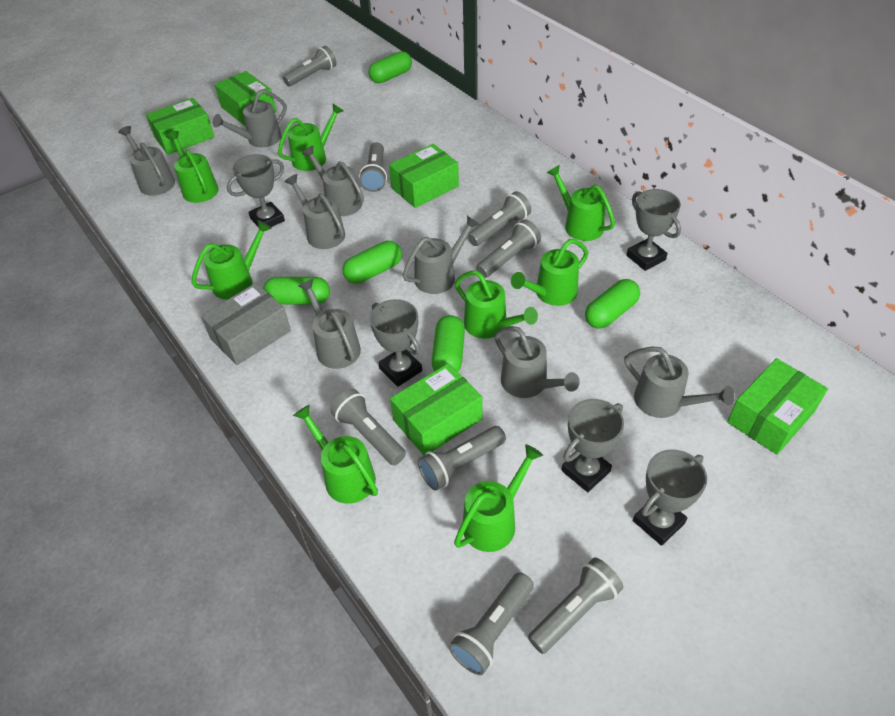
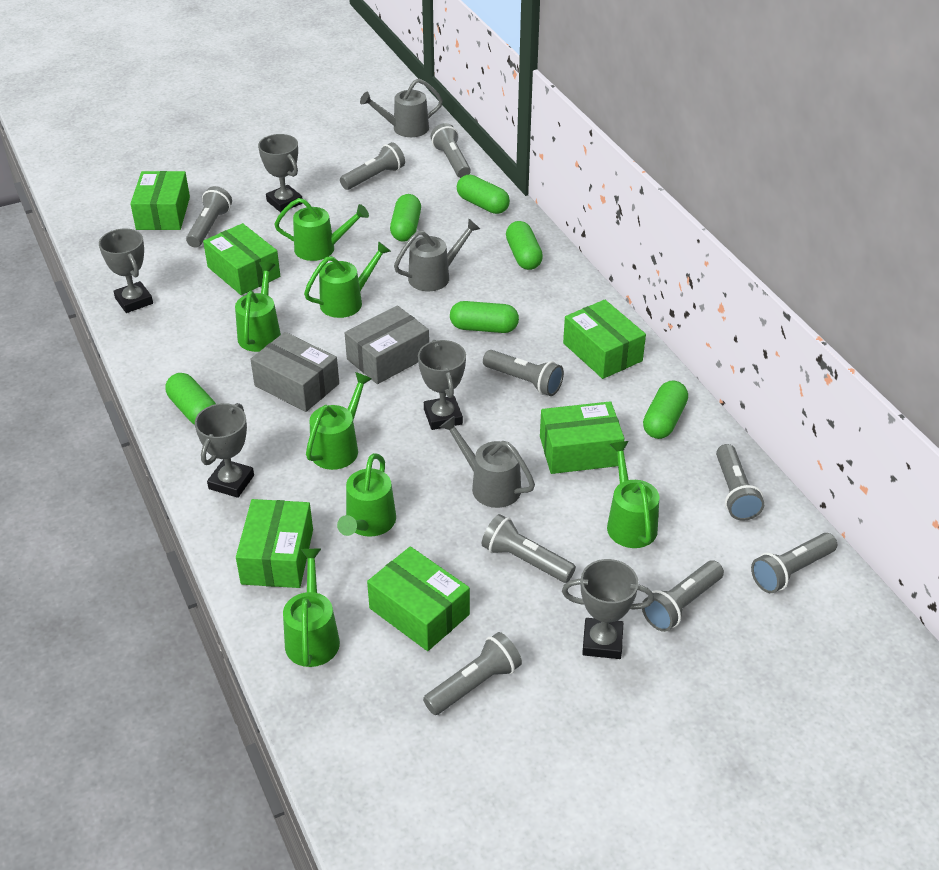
green box: 5 -> 6
green capsule: 5 -> 6
green watering can: 8 -> 7
grey box: 1 -> 2
grey flashlight: 8 -> 9
grey watering can: 8 -> 3

